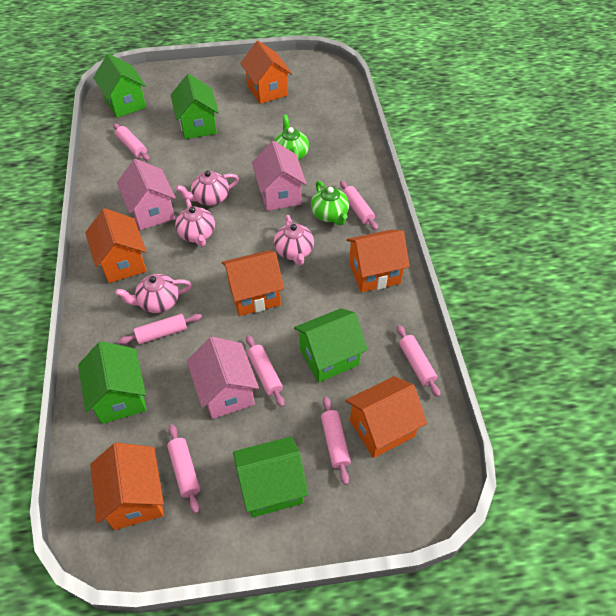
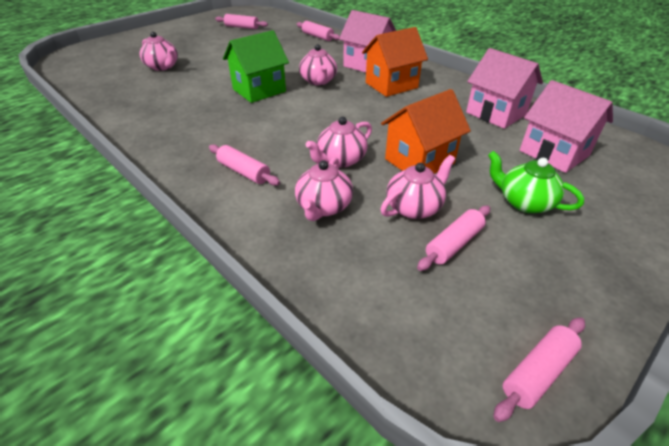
green house: 5 -> 1
green teapot: 2 -> 1
orange house: 6 -> 2
pink rolling pin: 7 -> 5
pink teapot: 4 -> 5

